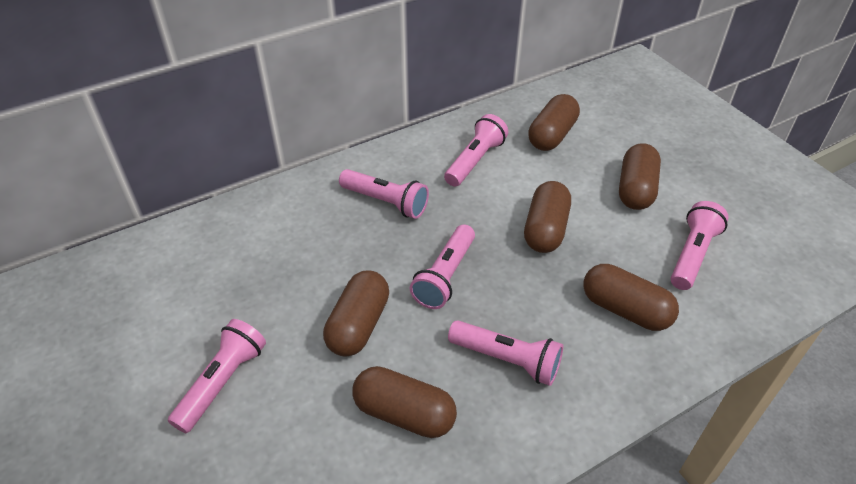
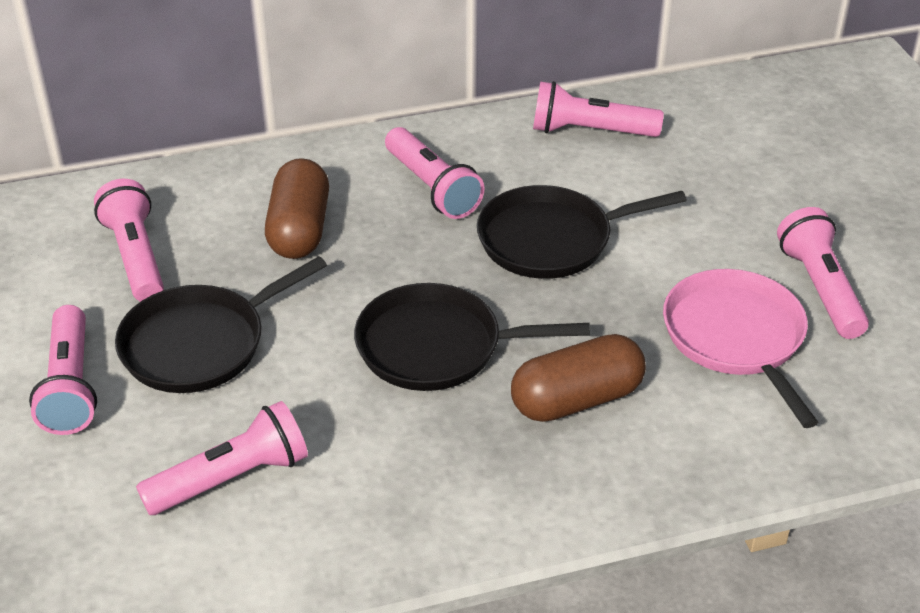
black pan: 0 -> 3
brown capsule: 6 -> 2
pink pan: 0 -> 1

